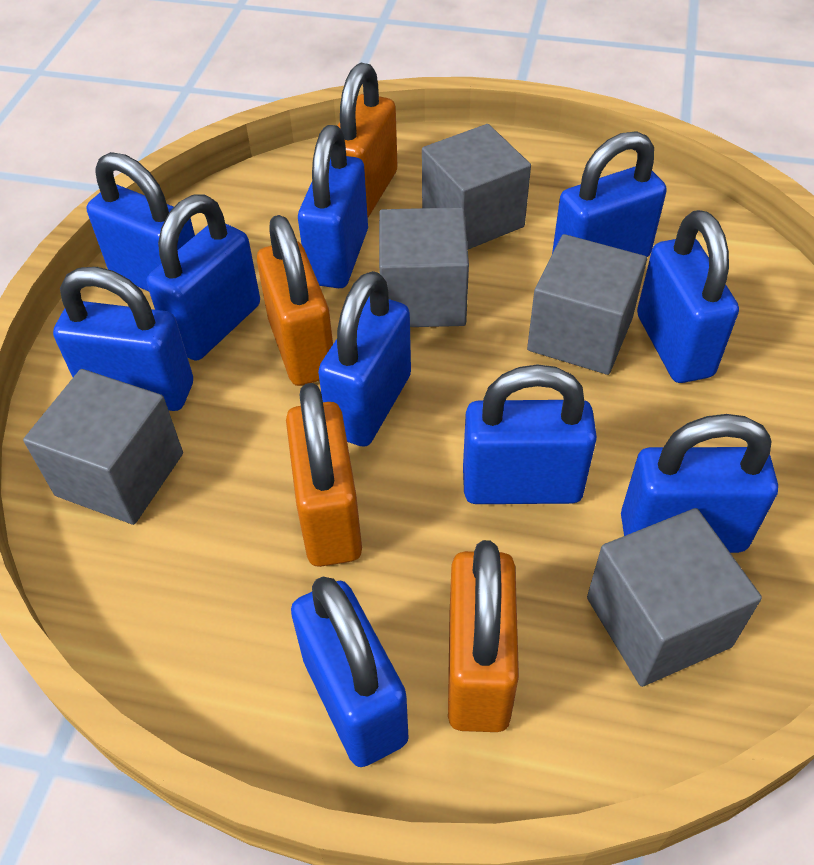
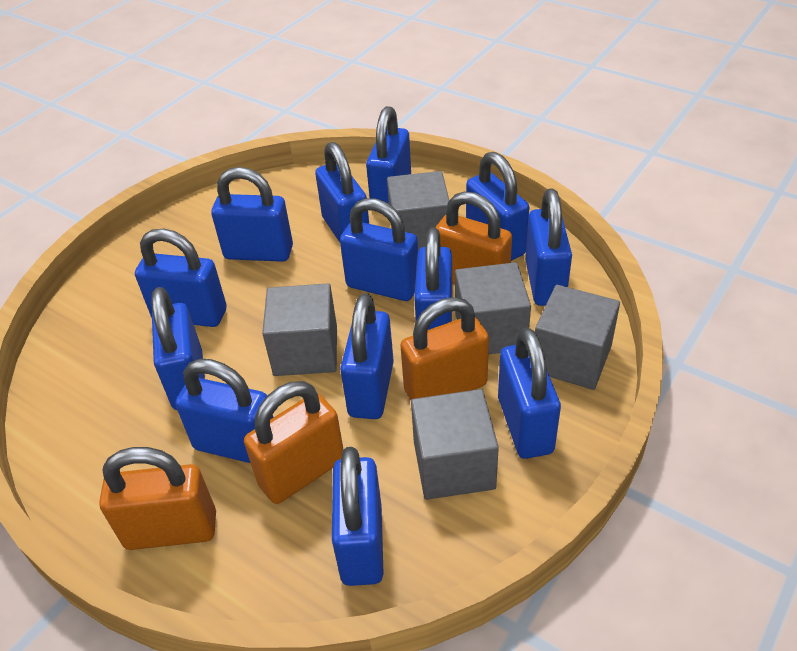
blue padlock: 10 -> 13

